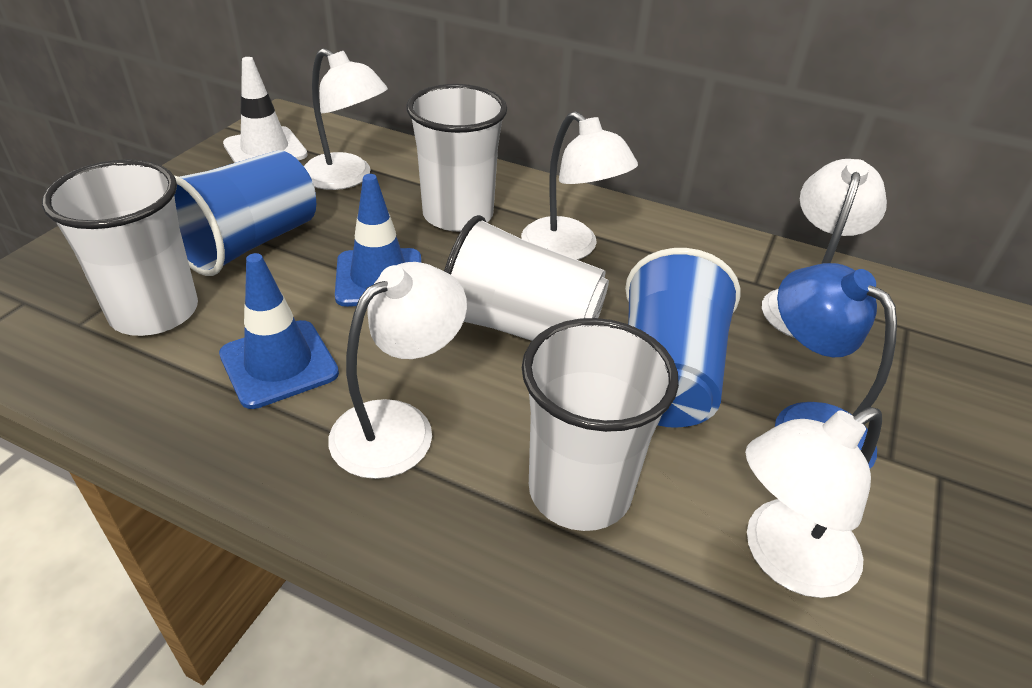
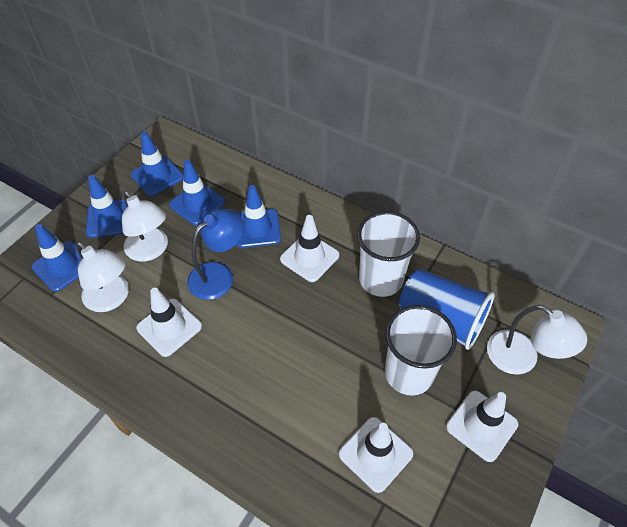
blue cup: 2 -> 1
blue traffic cone: 2 -> 5
white cup: 4 -> 2
white lamp: 5 -> 3
white traffic cone: 1 -> 4

